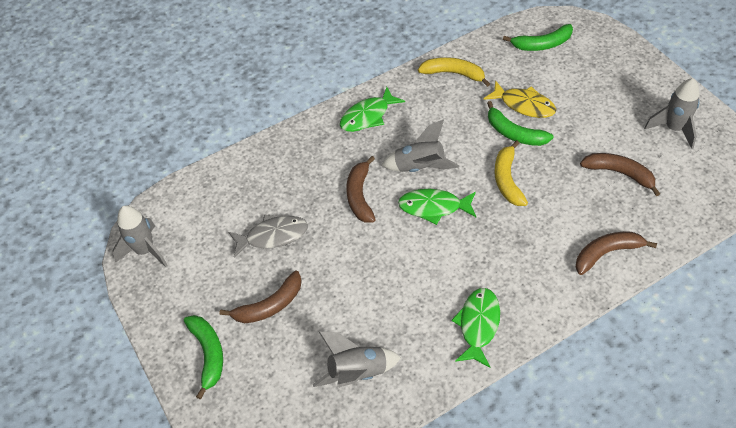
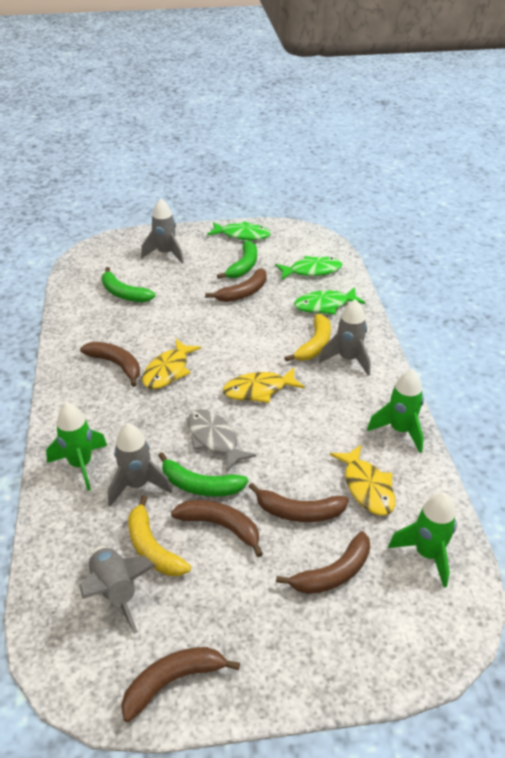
brown banana: 4 -> 6
green rocket: 0 -> 3
yellow fish: 1 -> 3

